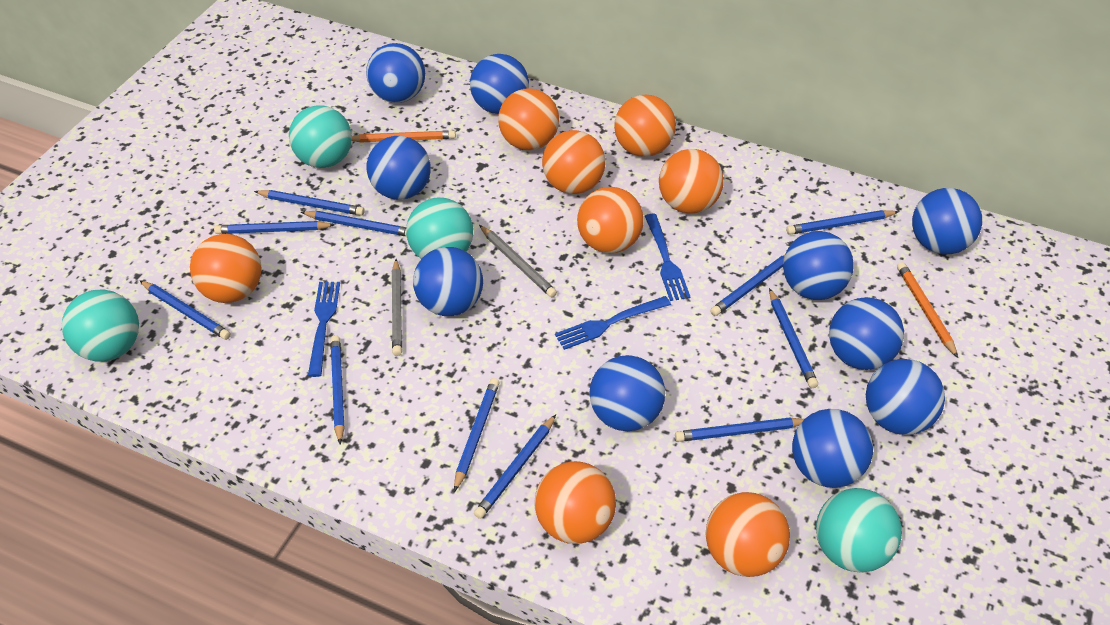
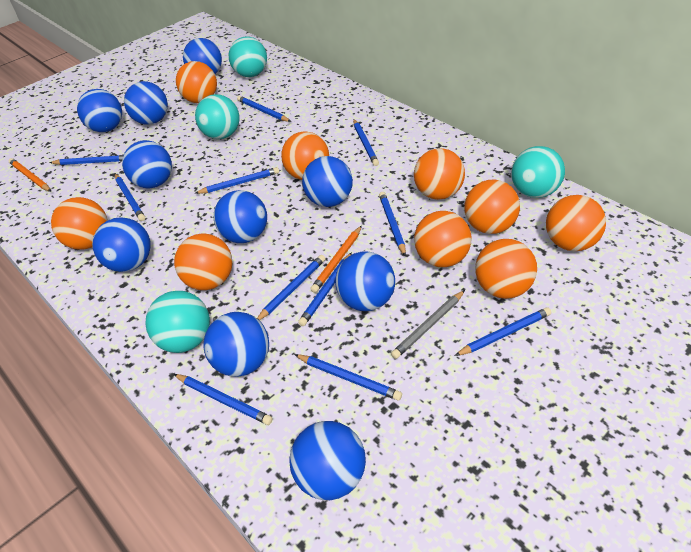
blue fork: 3 -> 0
grey pencil: 2 -> 1
orange ball: 8 -> 9

